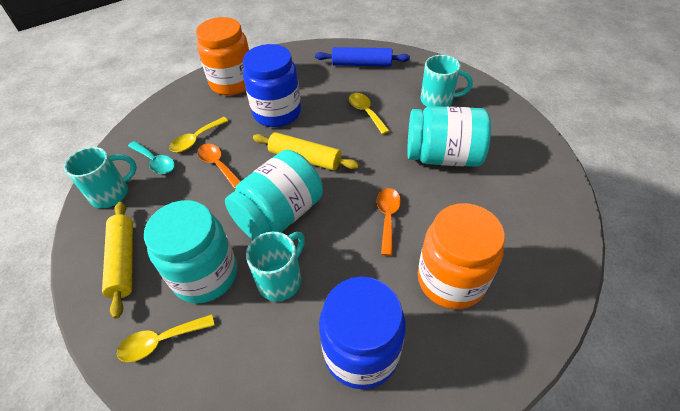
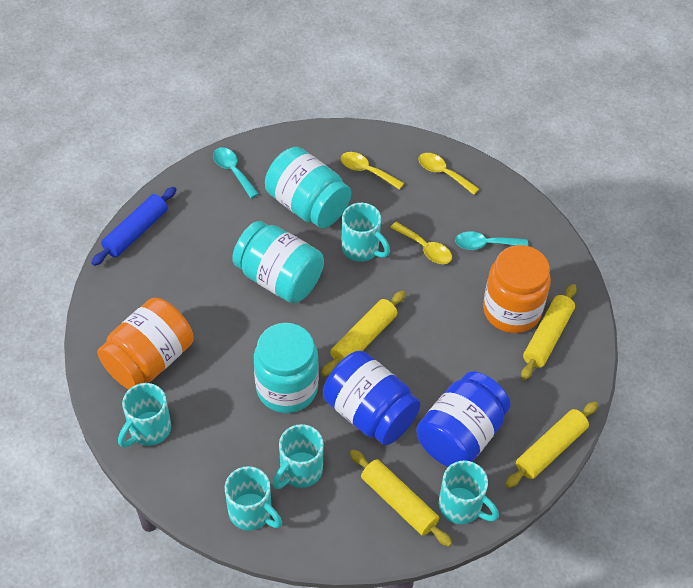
orange spoon: 2 -> 0
turquoise mug: 3 -> 5
turquoise spoon: 1 -> 2
yellow rolling pin: 2 -> 4

